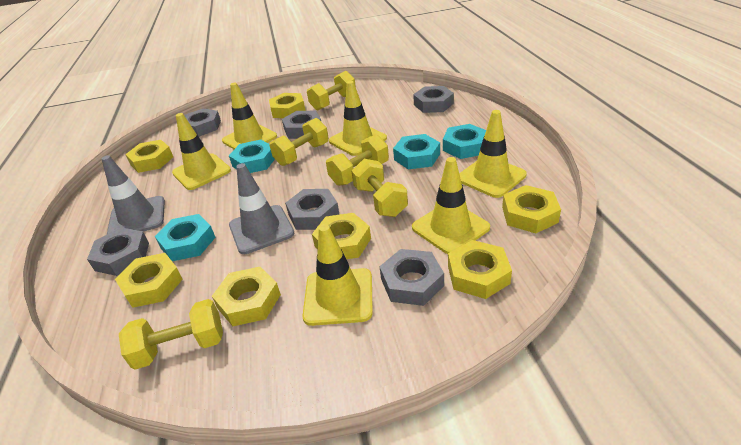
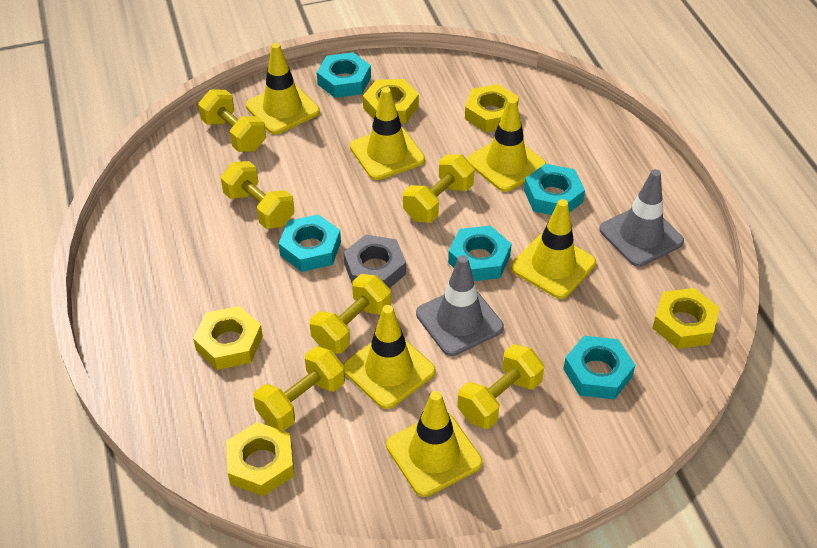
grey nut: 6 -> 1
turquoise nut: 4 -> 5
yellow dumbbell: 5 -> 6
yellow nut: 7 -> 5

